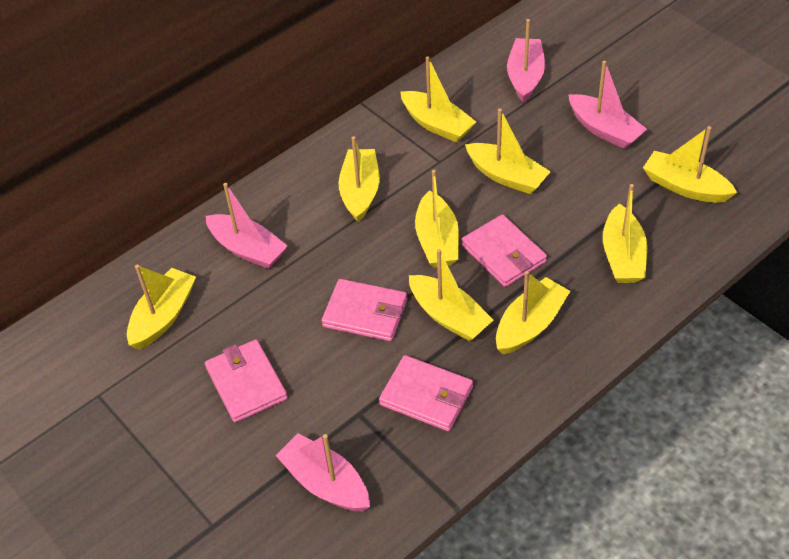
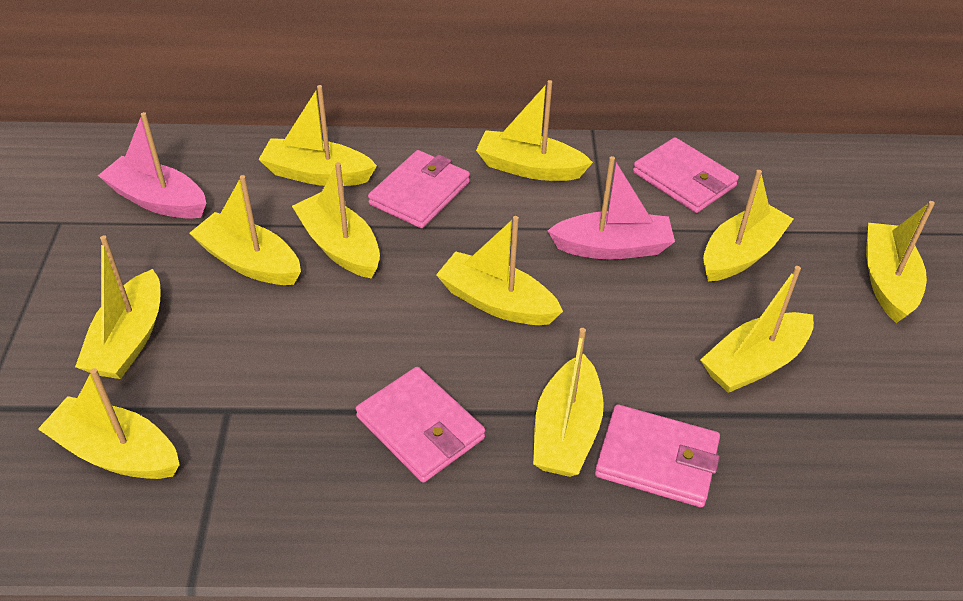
pink boat: 4 -> 2
yellow boat: 9 -> 11

